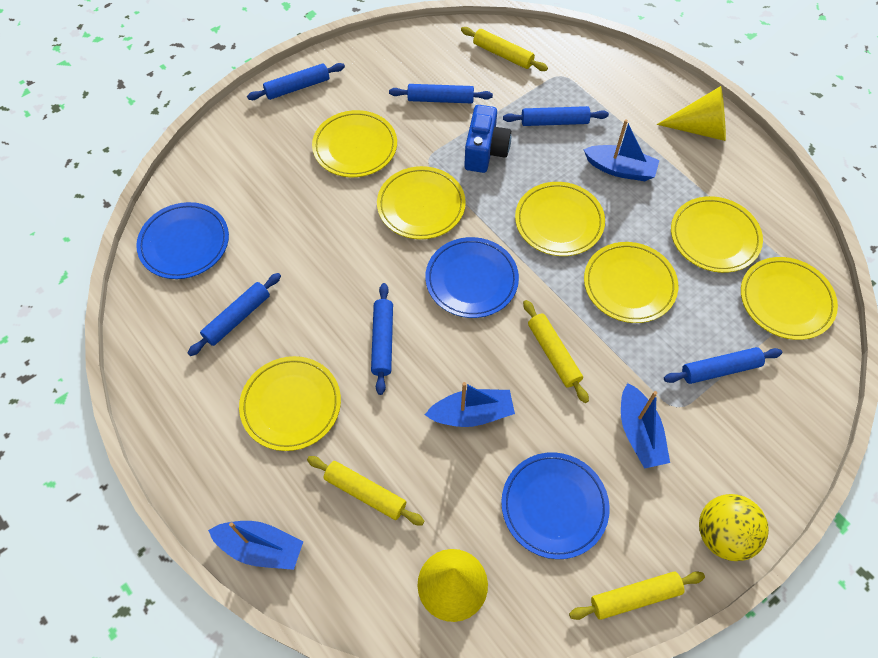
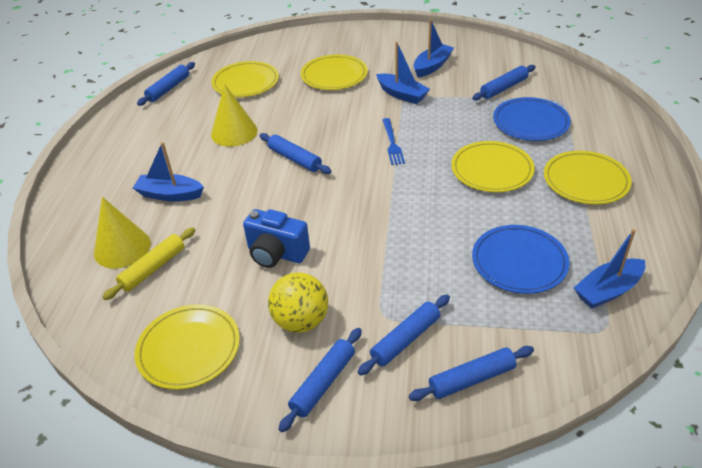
blue fork: 0 -> 1
blue plate: 3 -> 2
yellow plate: 7 -> 5
yellow rolling pin: 4 -> 1

